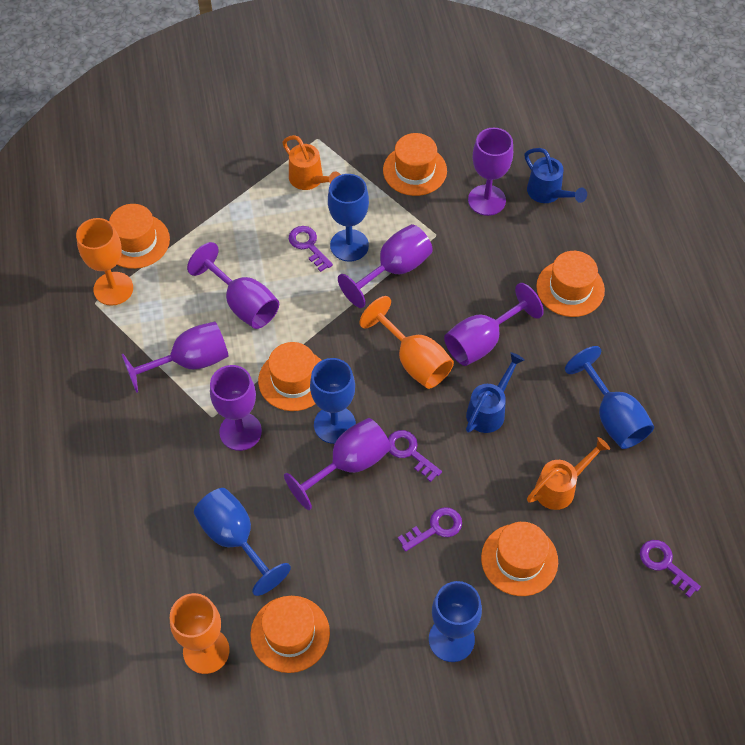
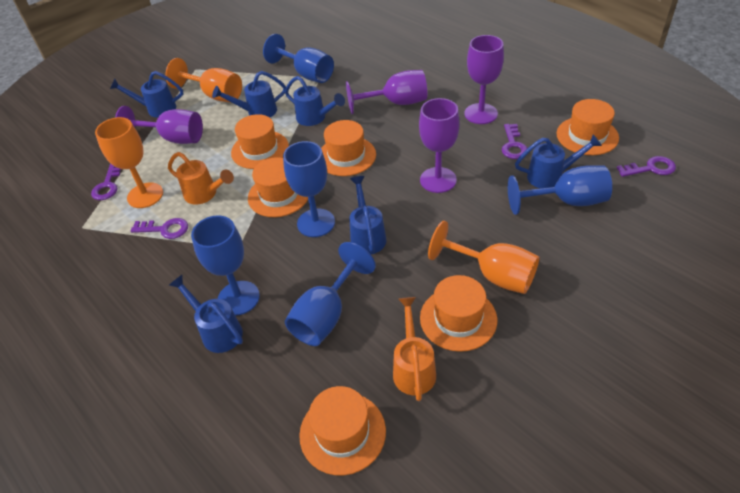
blue watering can: 2 -> 6
purple goblet: 7 -> 4

